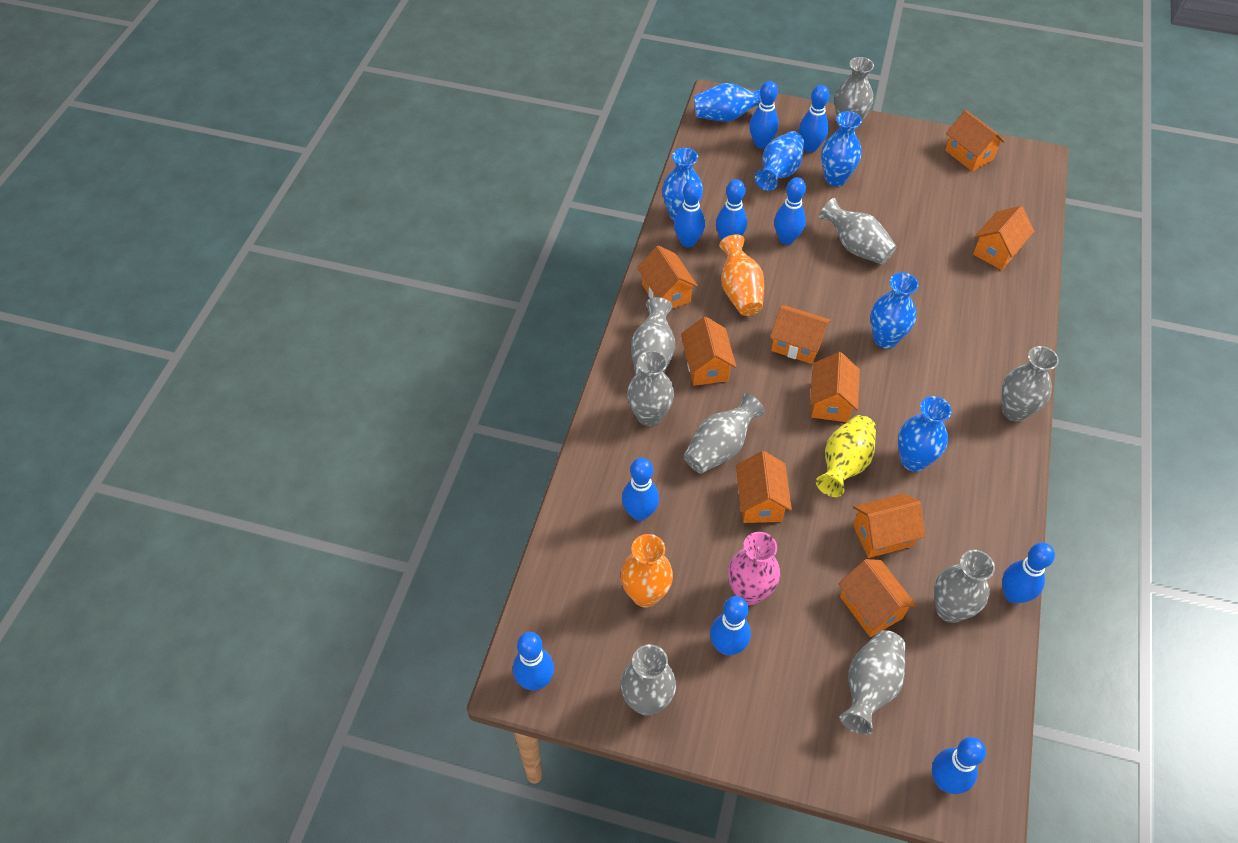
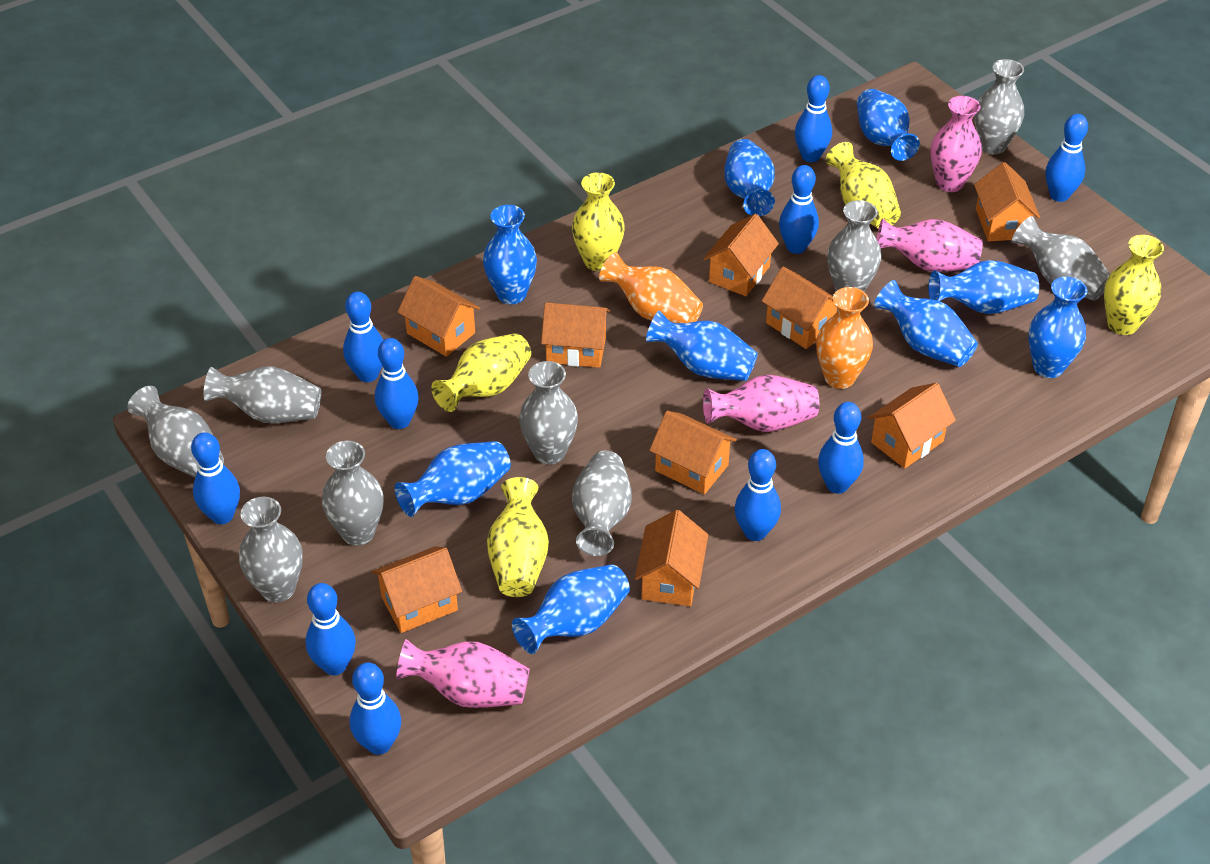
blue vase: 6 -> 9
pink vase: 1 -> 4
yellow vase: 1 -> 5

